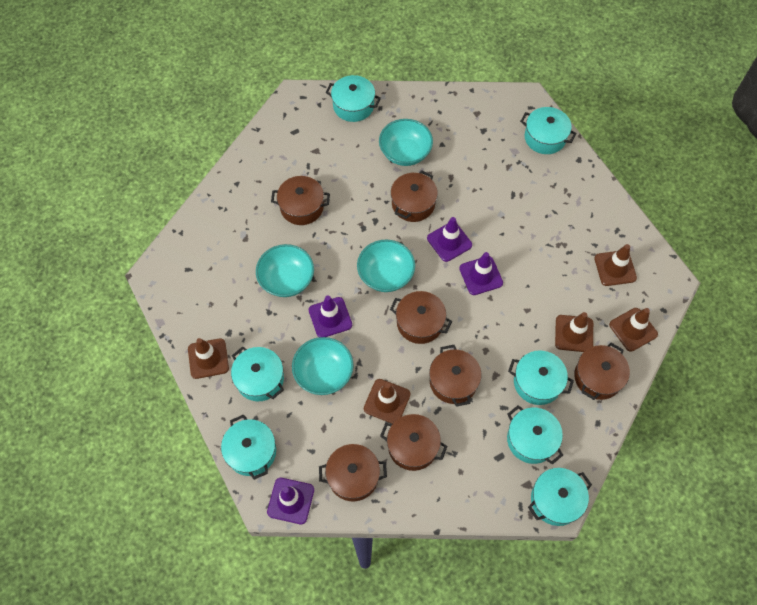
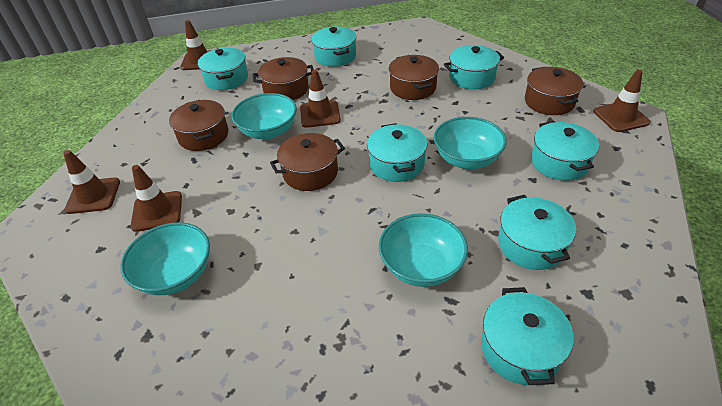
brown pot: 7 -> 5
purple traffic cone: 4 -> 0

